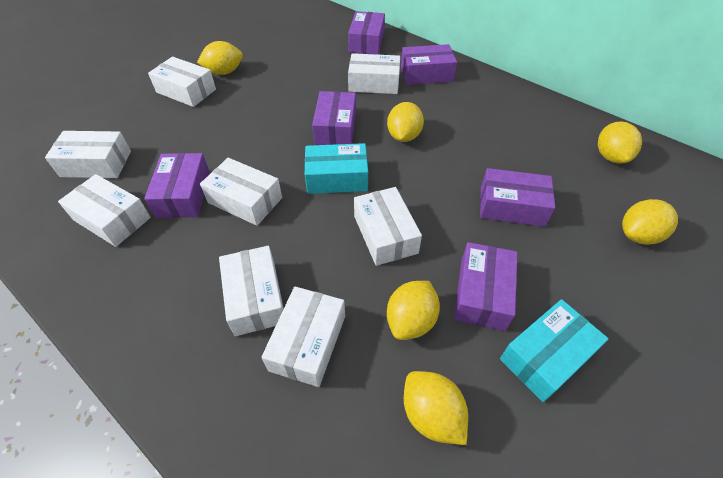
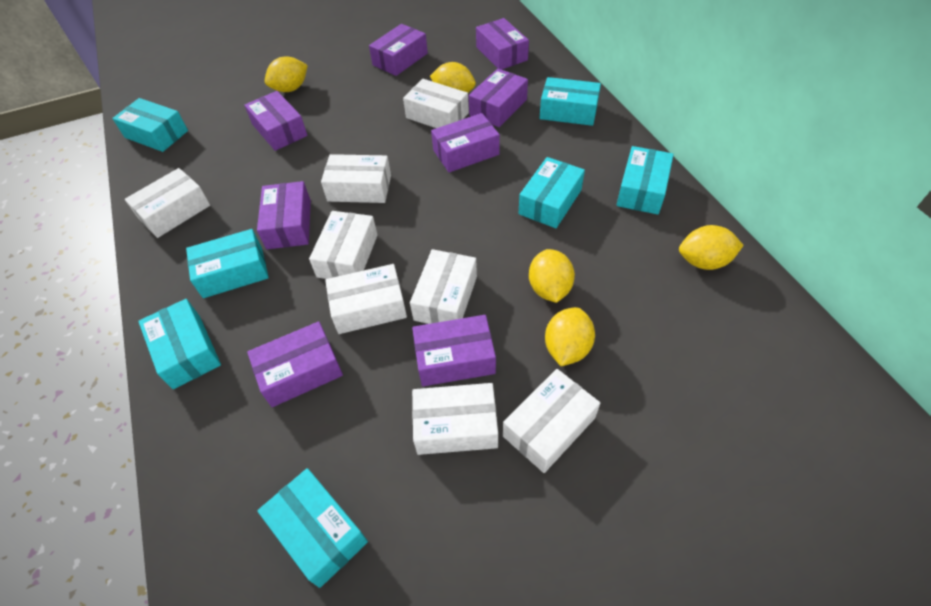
purple box: 6 -> 8
turquoise box: 2 -> 7
yellow lemon: 6 -> 5

